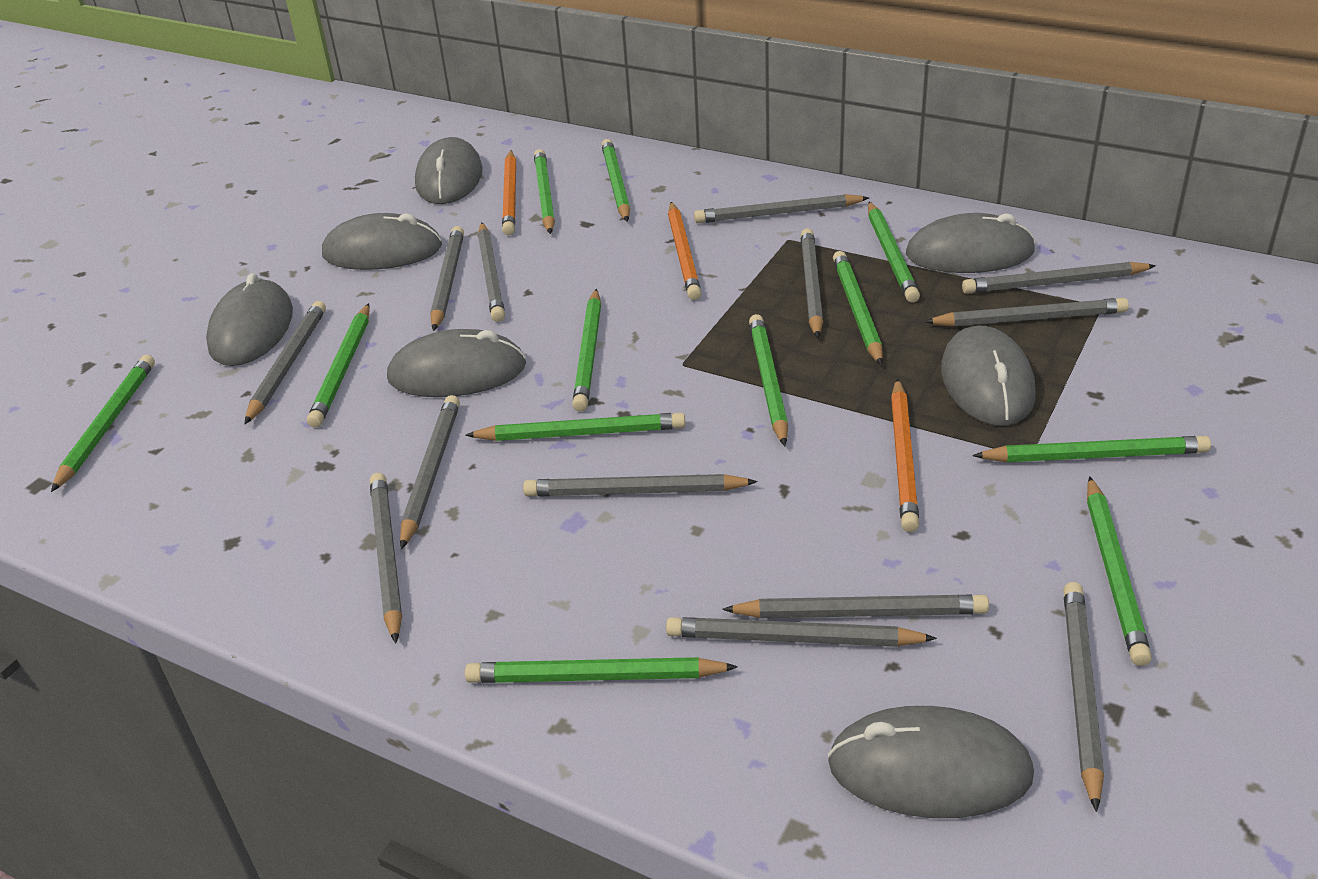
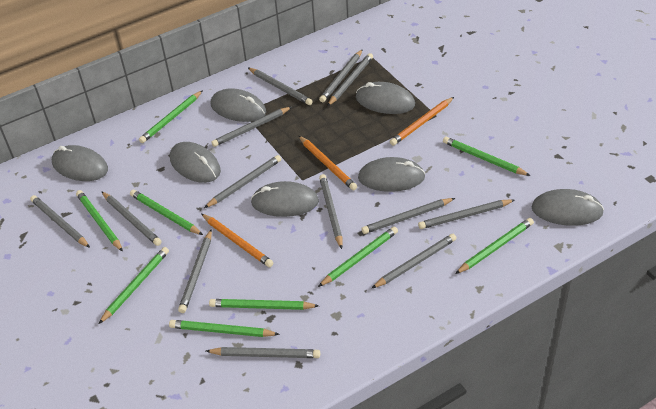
green pencil: 12 -> 9

